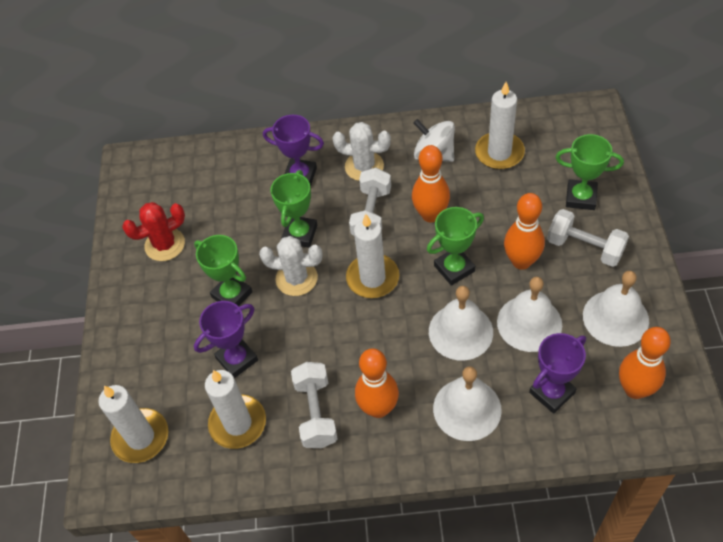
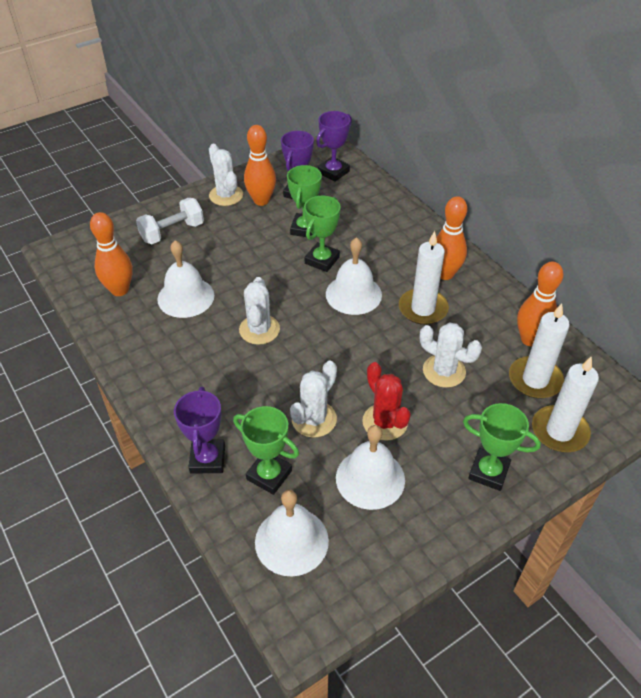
white cactus: 2 -> 4
white candle: 4 -> 3
white dumbbell: 3 -> 1
white spinning top: 1 -> 0

